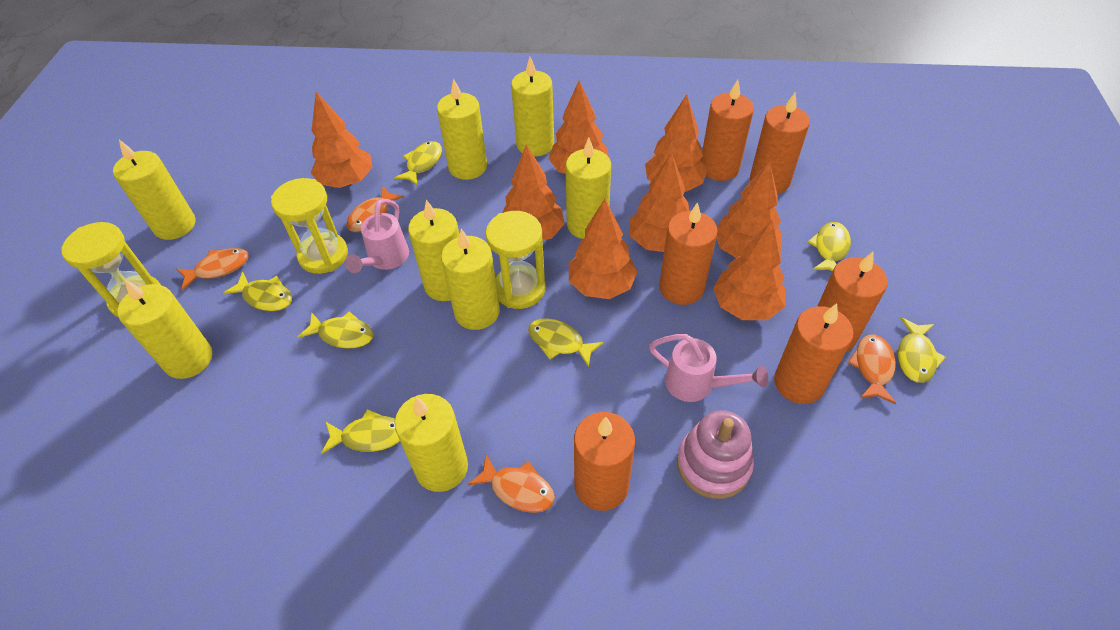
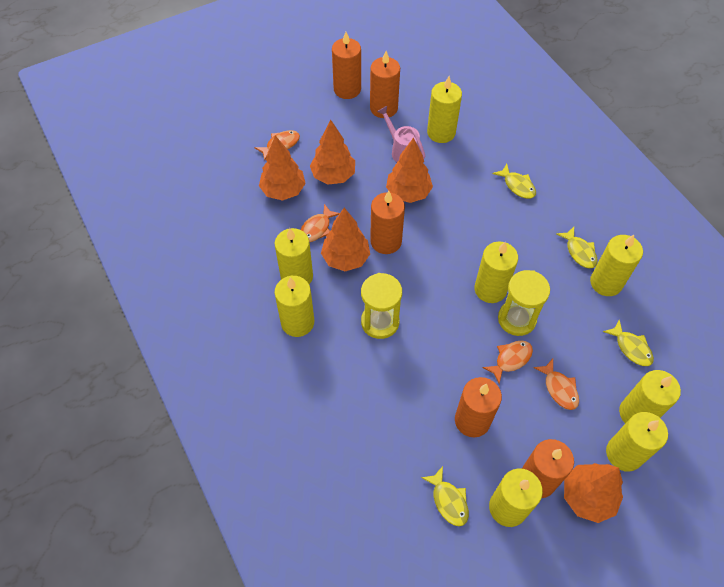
orange candle: 6 -> 5
orange tree: 8 -> 5
pink stacking toy: 1 -> 0
pink watering can: 2 -> 1
yellow fish: 7 -> 4
yellow hourglass: 3 -> 2

